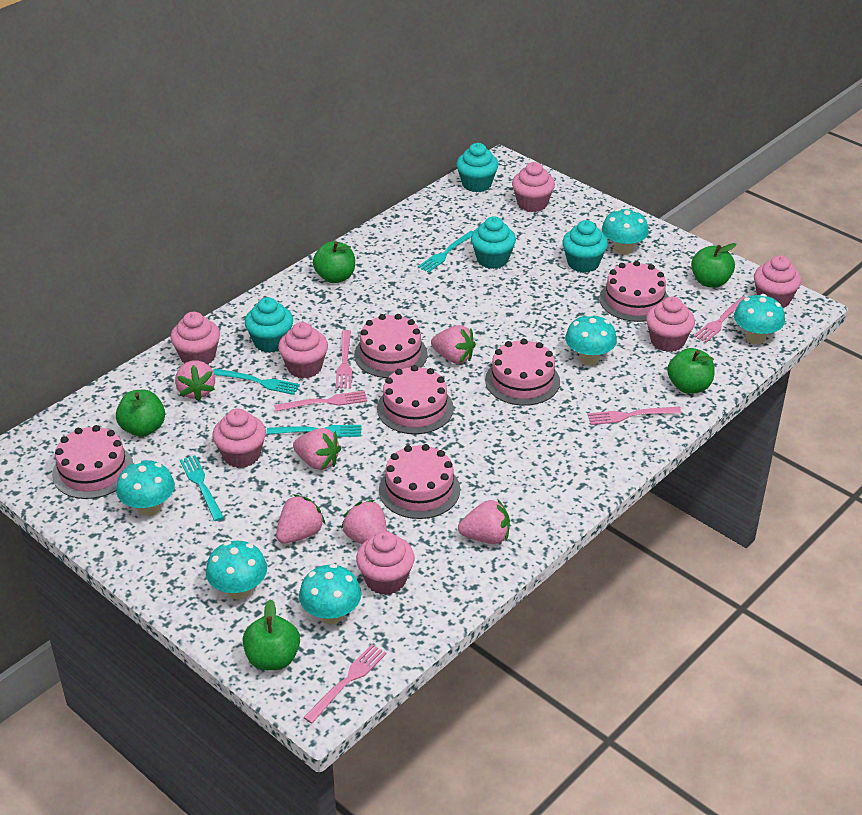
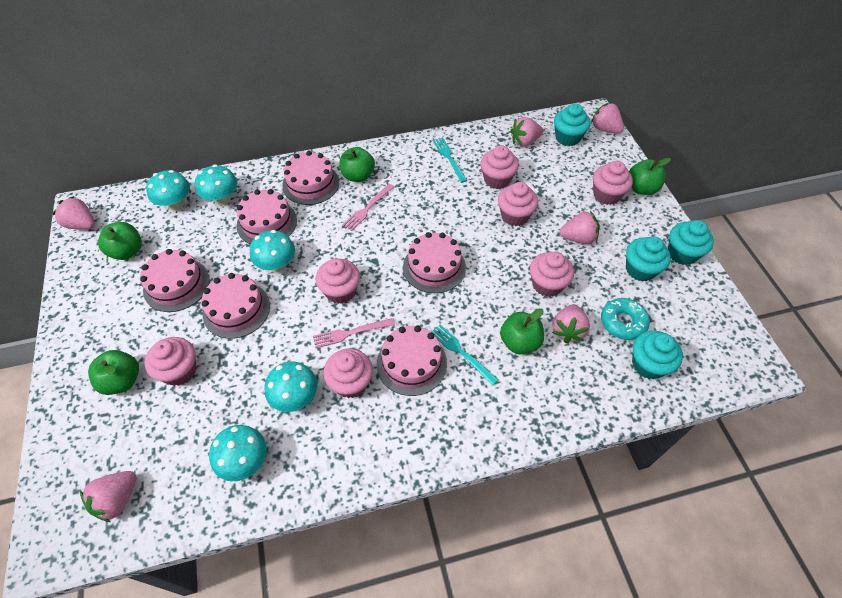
pink fork: 5 -> 2
turquoise donut: 0 -> 1
turquoise fork: 4 -> 2
turquoise mushroom: 6 -> 5

